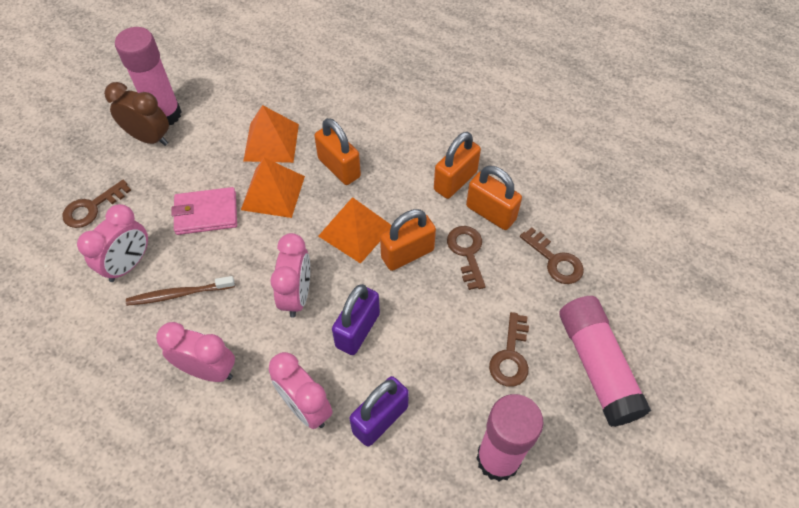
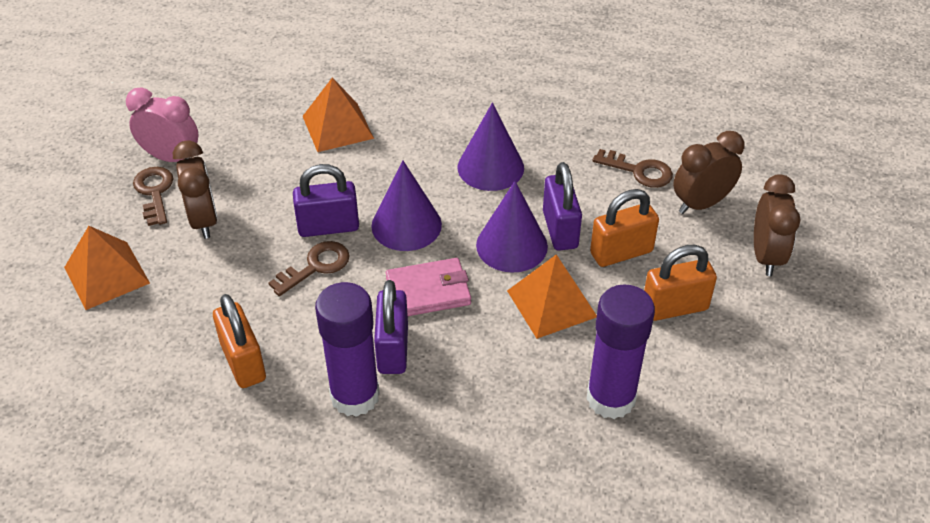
brown clock: 1 -> 3
brown key: 4 -> 3
brown toothbrush: 1 -> 0
orange padlock: 4 -> 3
pink clock: 4 -> 1
pink glue stick: 3 -> 0
purple cone: 0 -> 3
purple glue stick: 0 -> 2
purple padlock: 2 -> 3

